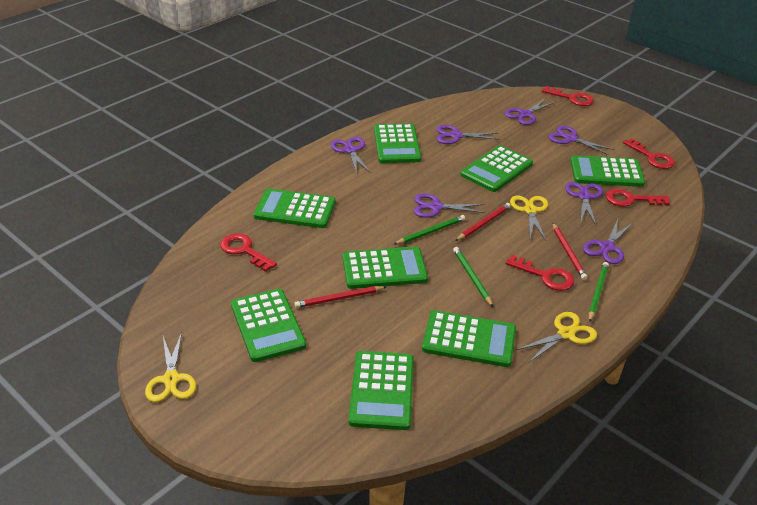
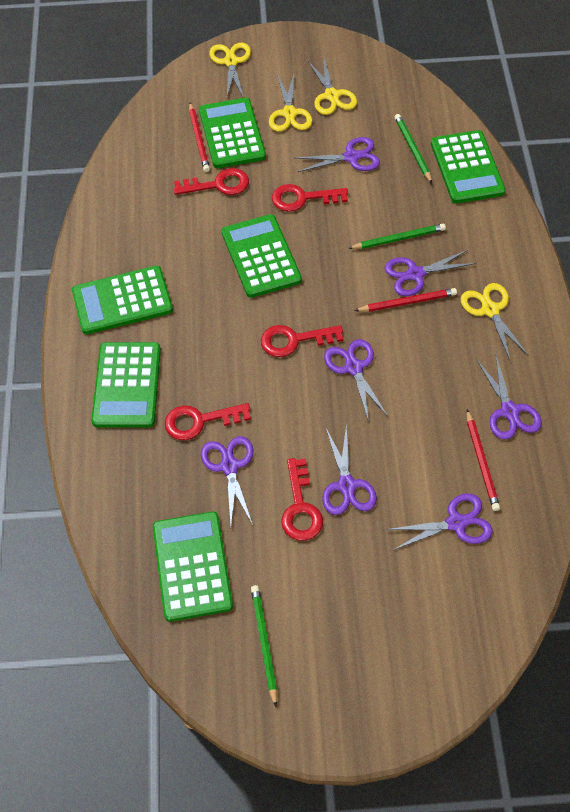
green calculator: 8 -> 6
yellow scissors: 3 -> 4

